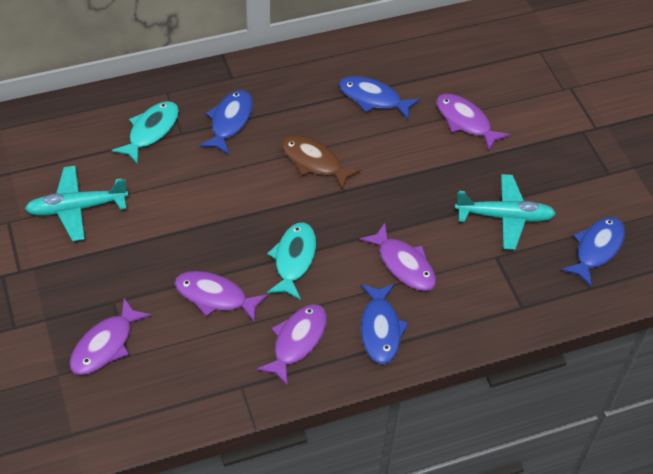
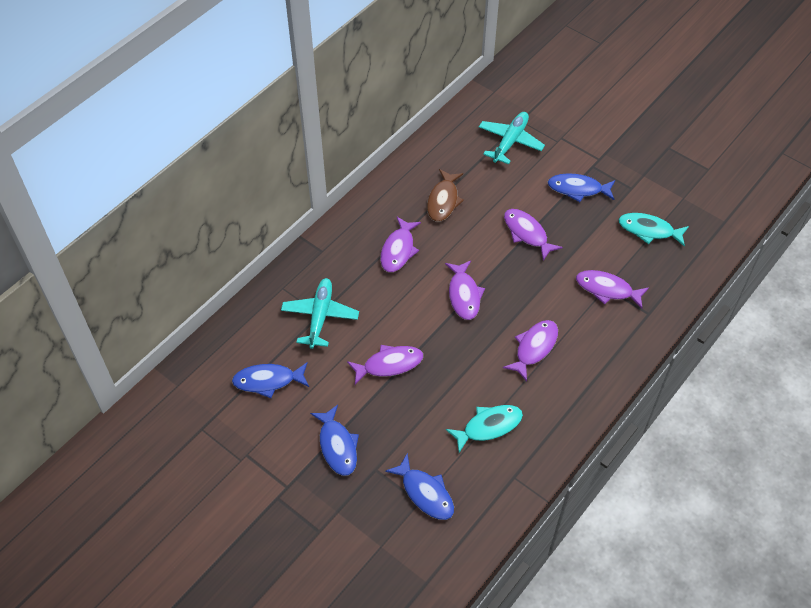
purple fish: 5 -> 6

